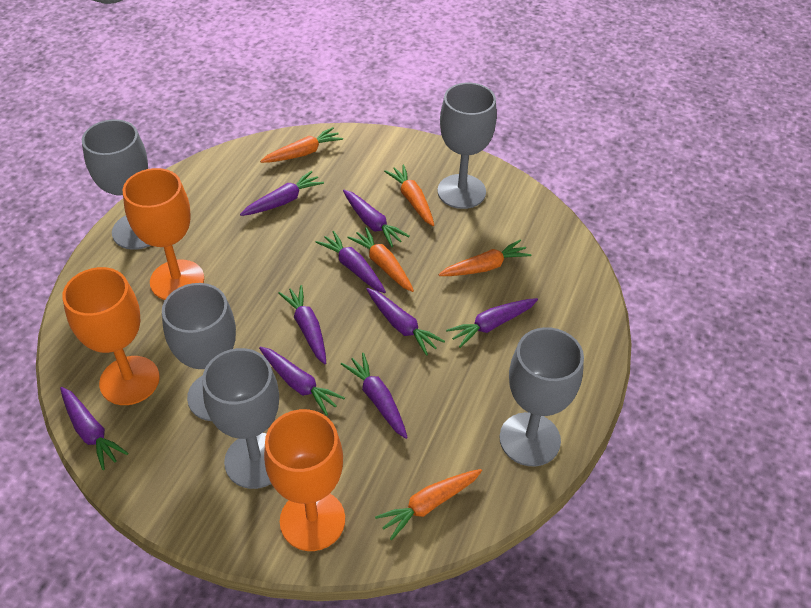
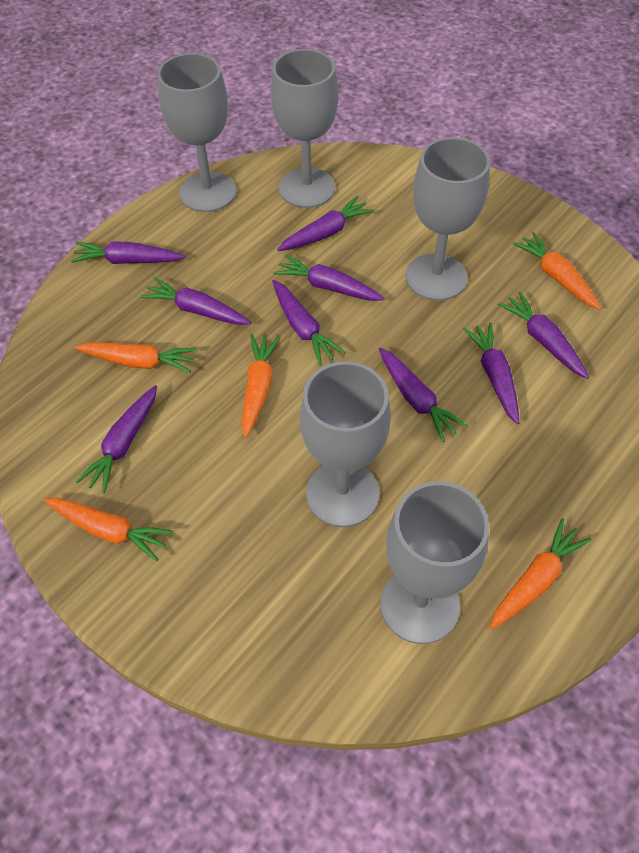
orange goblet: 3 -> 0

